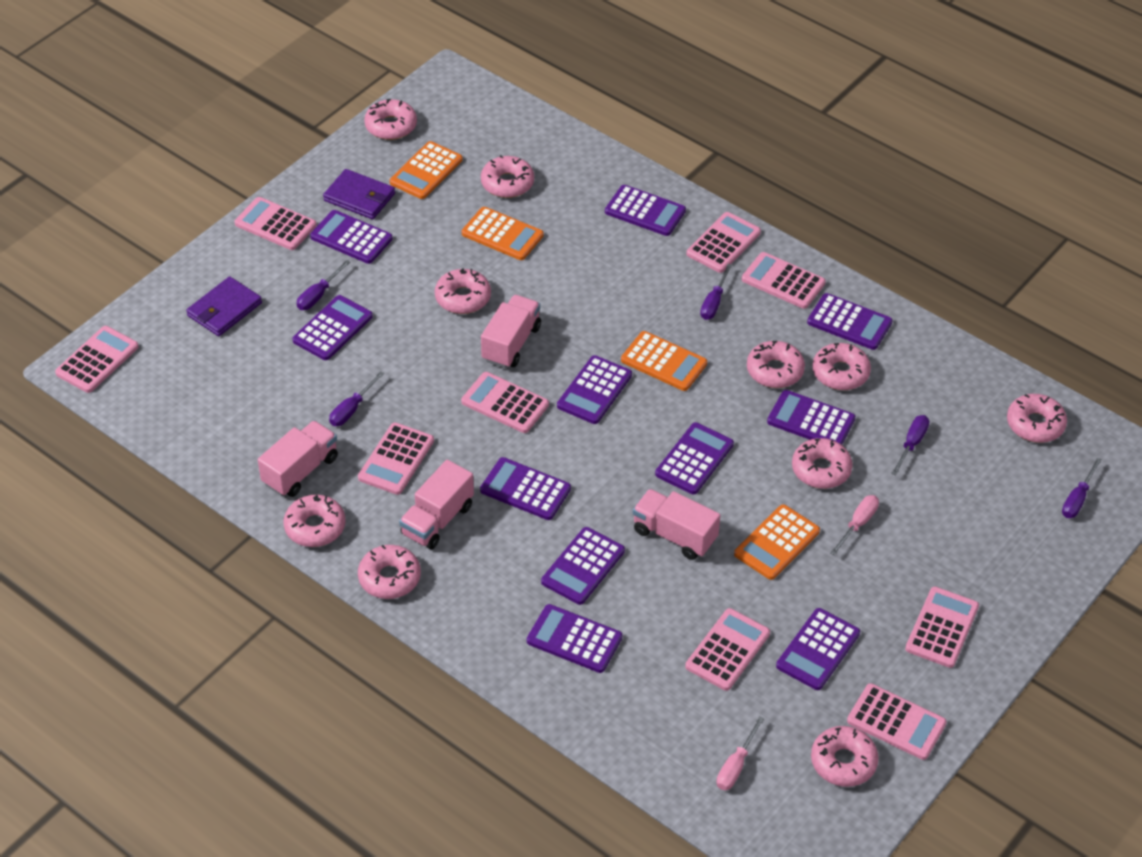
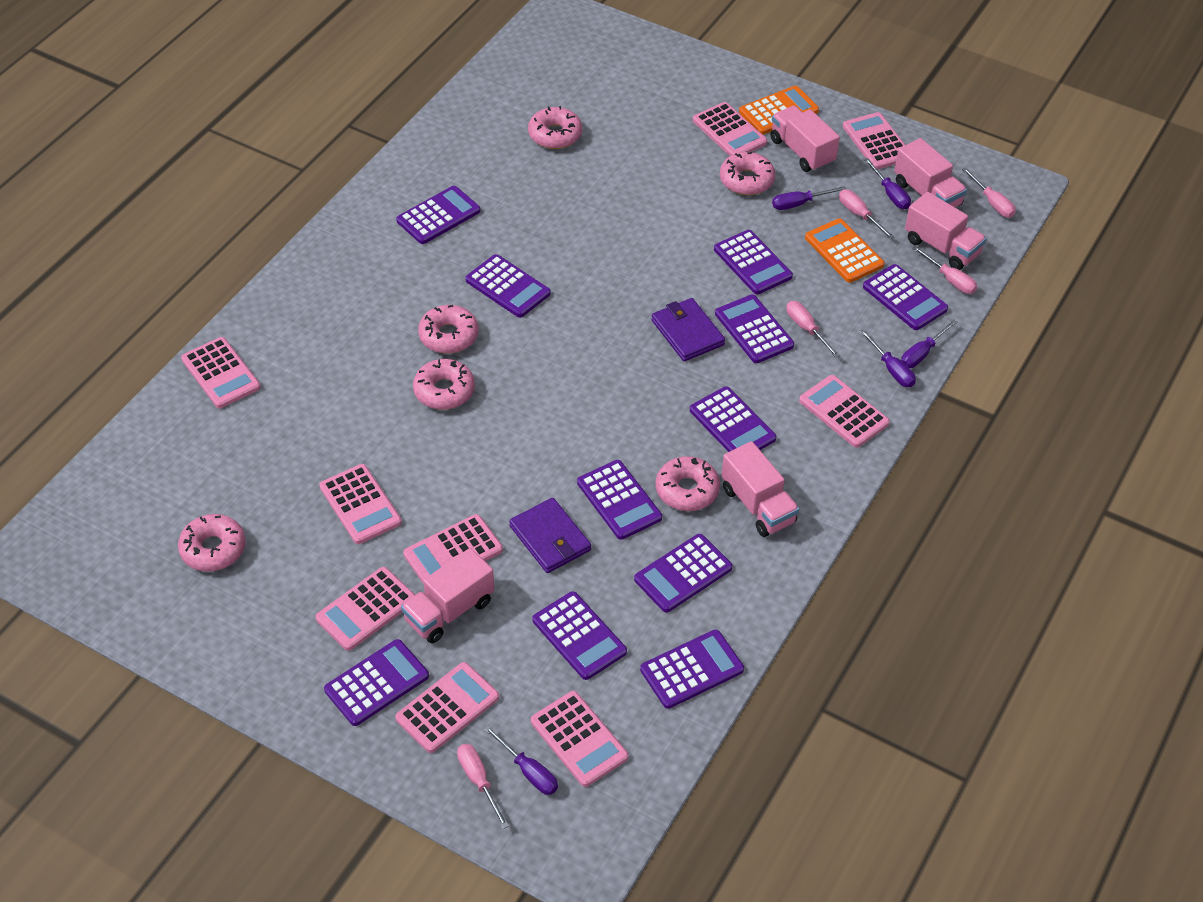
orange calculator: 4 -> 2
pink donut: 10 -> 6
pink screwdriver: 2 -> 5
pink truck: 4 -> 5

